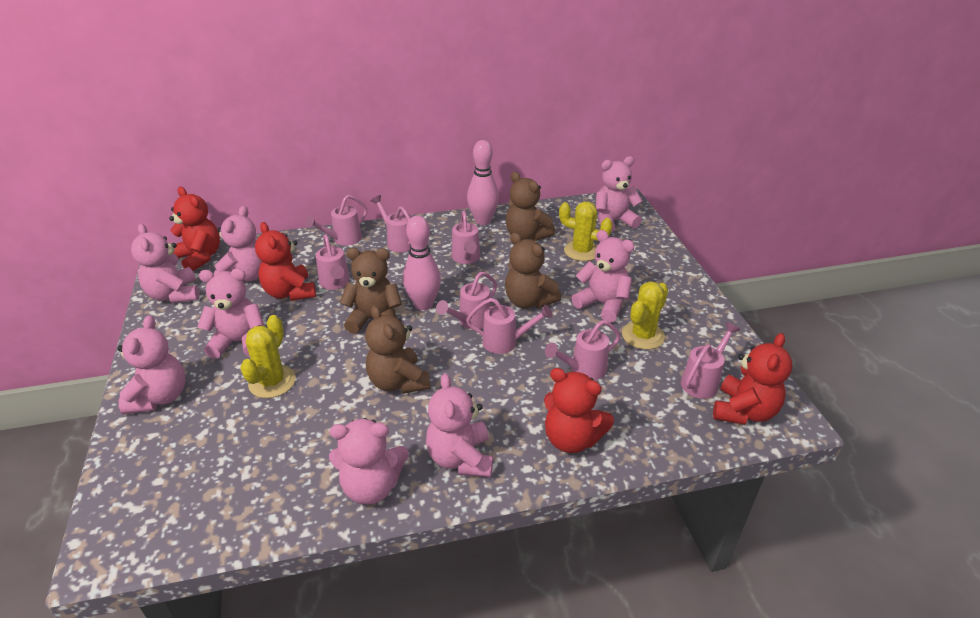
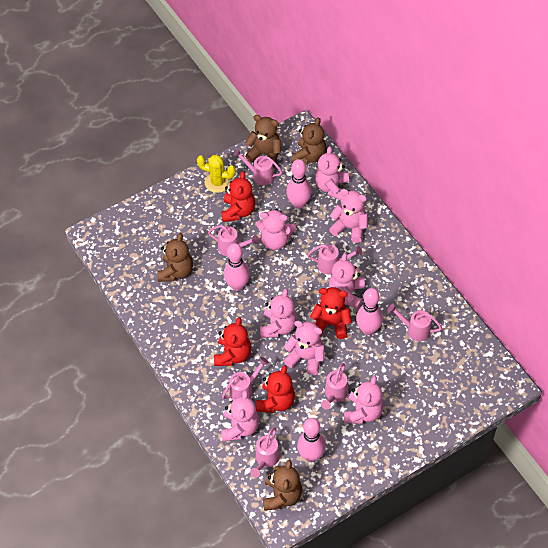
pink bowling pin: 2 -> 4
pink watering can: 8 -> 7
yellow cactus: 3 -> 1

